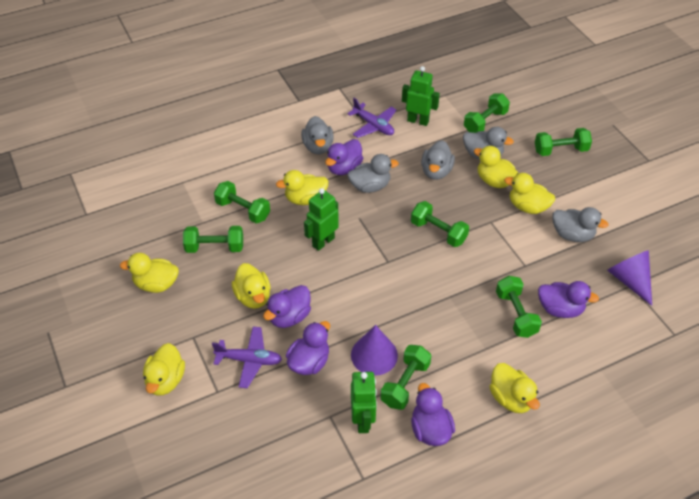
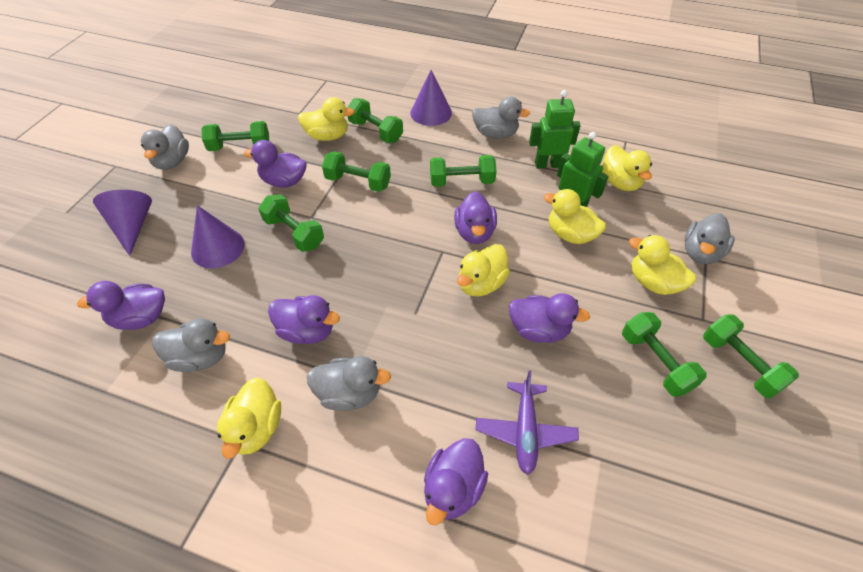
green robot: 3 -> 2
purple cone: 2 -> 3
purple duck: 5 -> 6
purple plane: 2 -> 1
yellow duck: 7 -> 6

